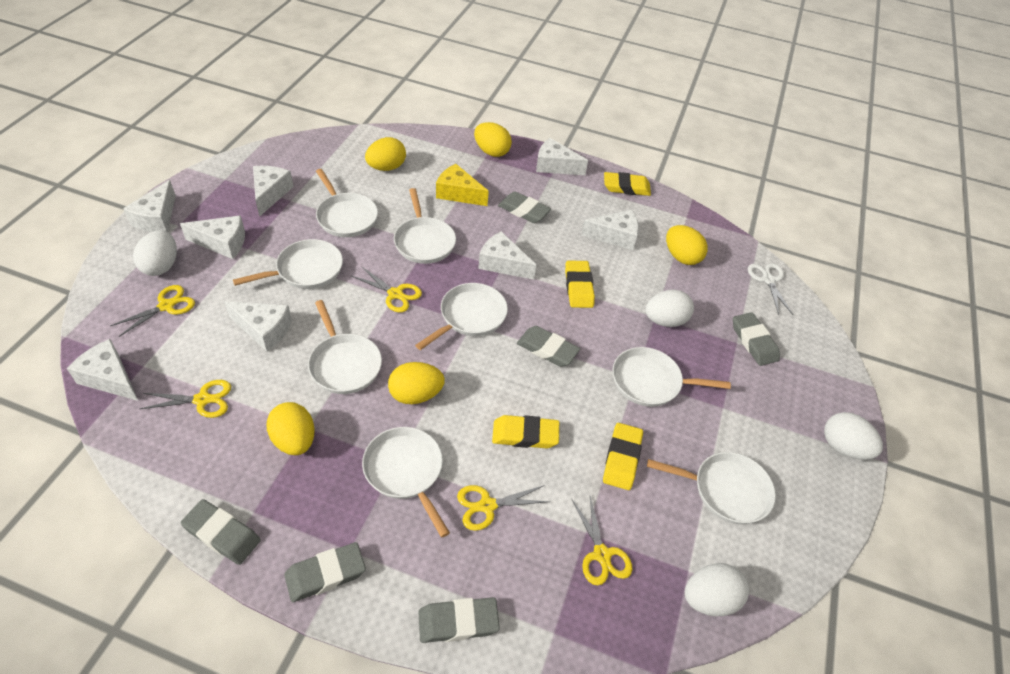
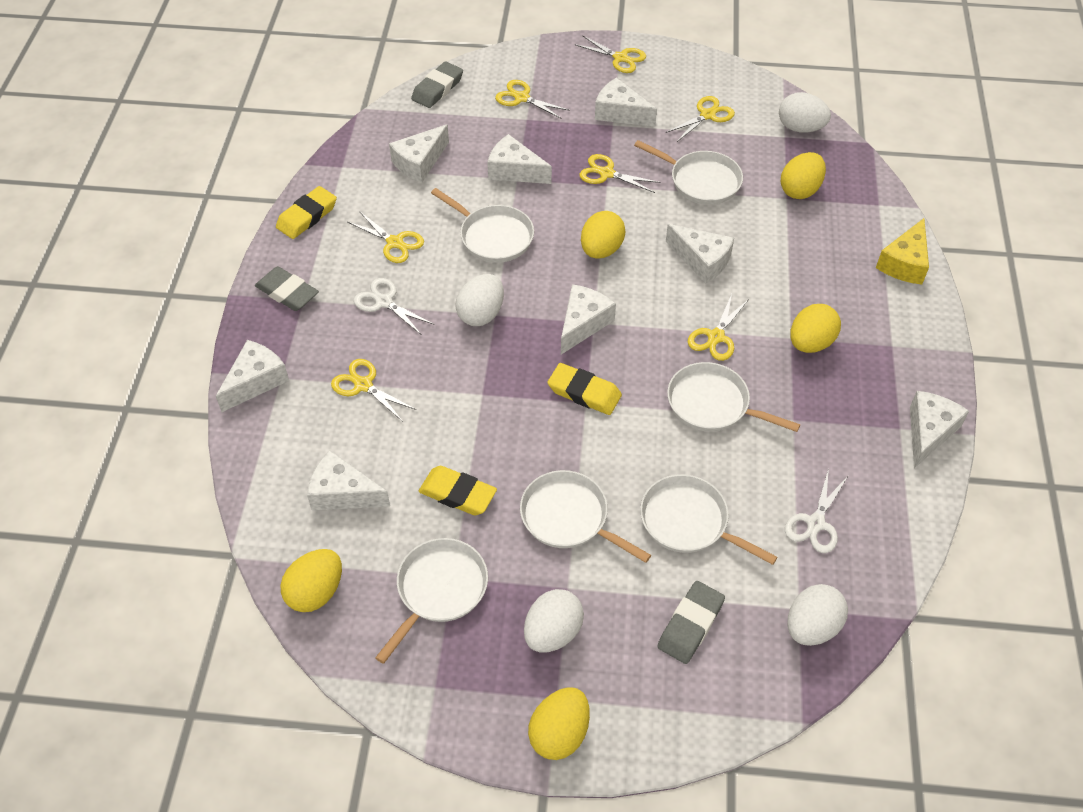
grey eraser: 6 -> 3
white pan: 8 -> 6
white scissors: 1 -> 2
yellow eraser: 4 -> 3
yellow scissors: 5 -> 7

